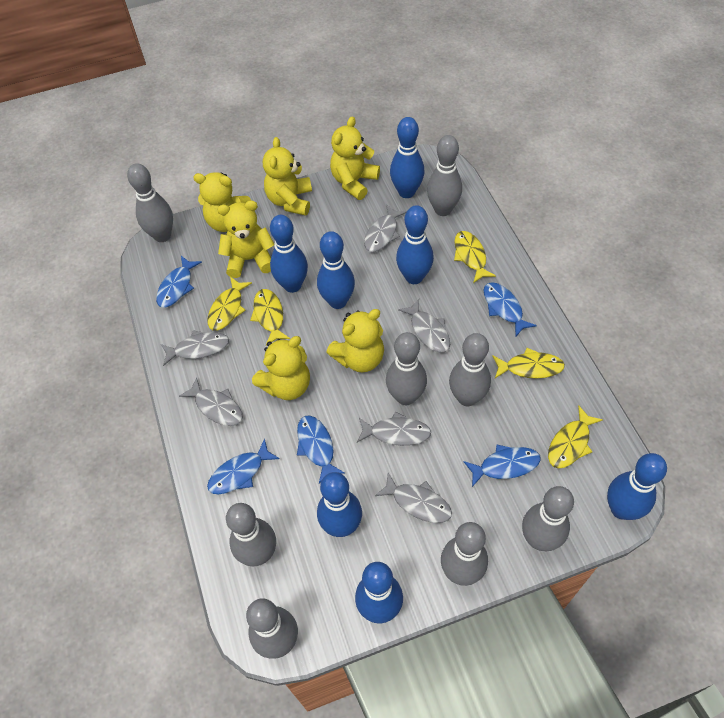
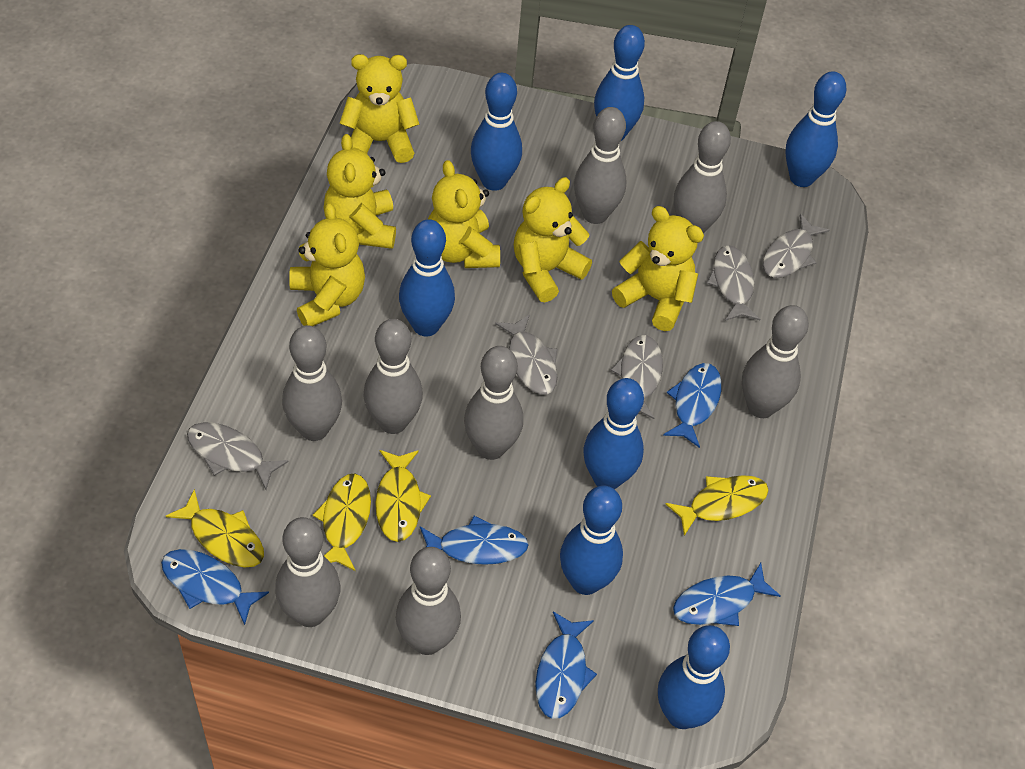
grey fish: 6 -> 5
yellow fish: 5 -> 4

